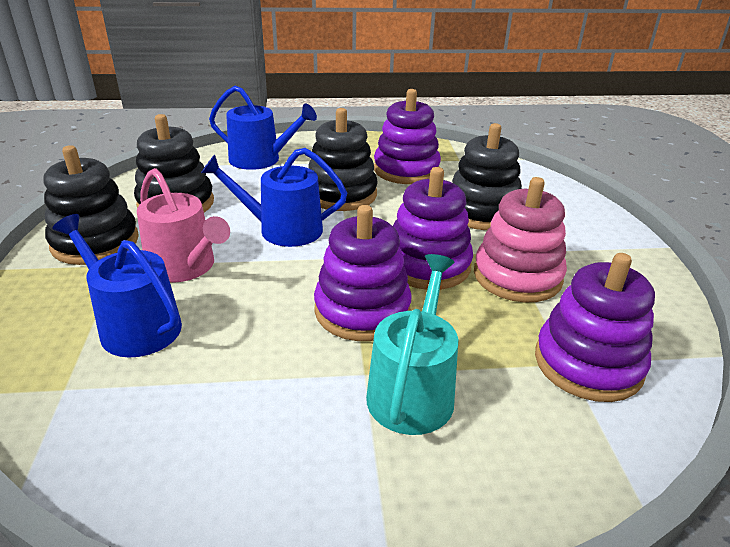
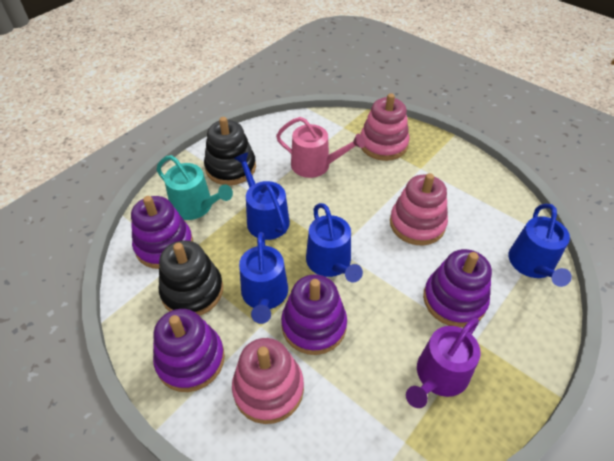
black stacking toy: 4 -> 2
blue watering can: 3 -> 4
pink stacking toy: 1 -> 3
purple watering can: 0 -> 1

